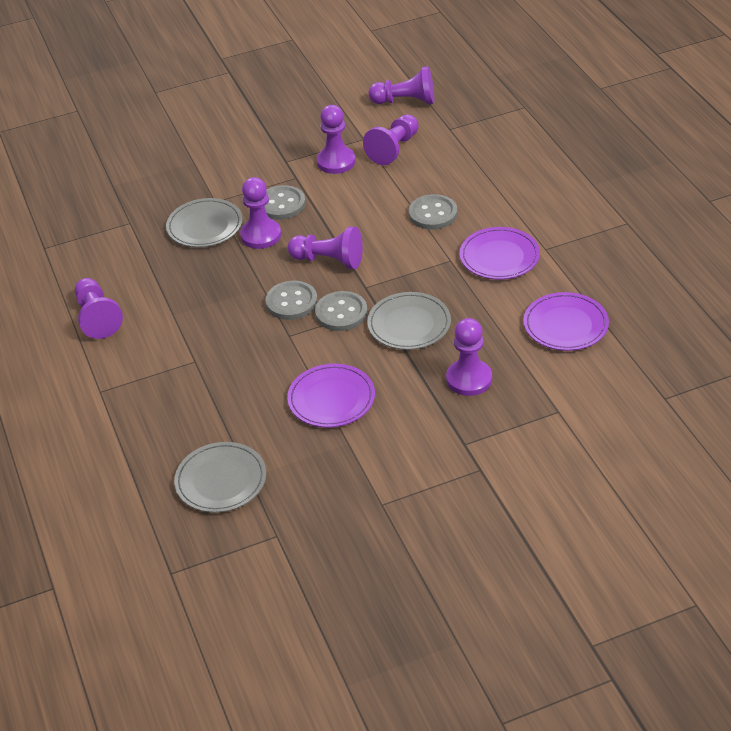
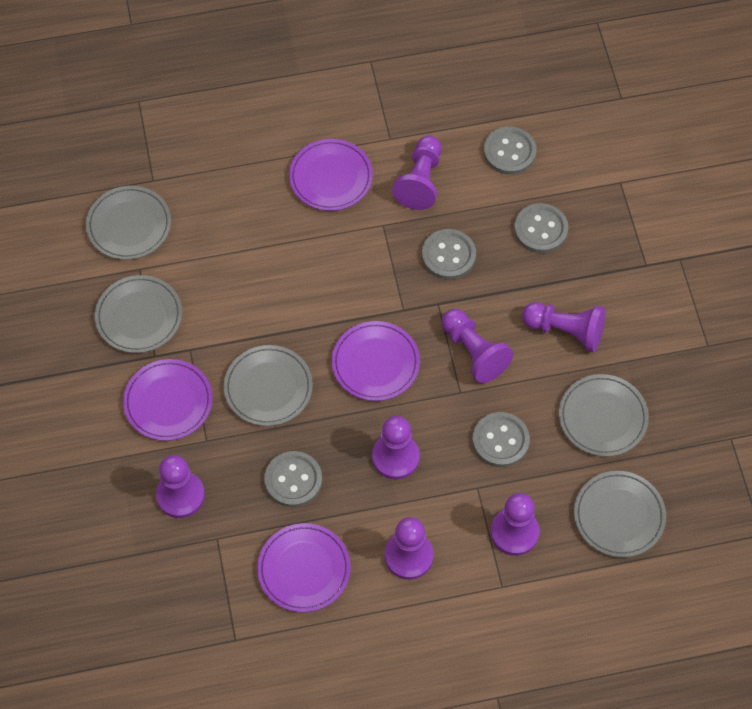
grey button: 4 -> 5
grey plate: 3 -> 5
purple plate: 3 -> 4

